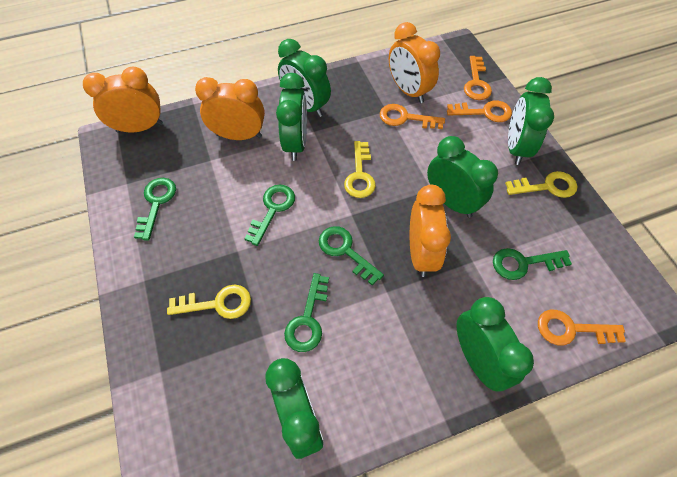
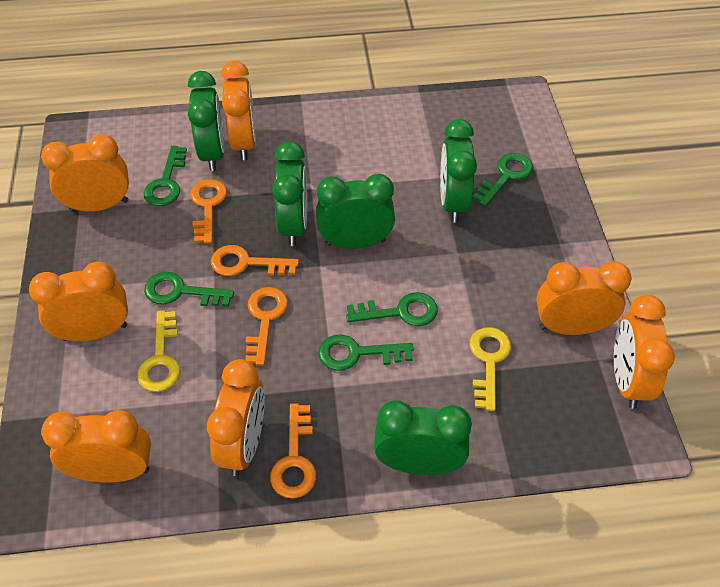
green clock: 6 -> 5
orange clock: 4 -> 7
yellow key: 3 -> 2

